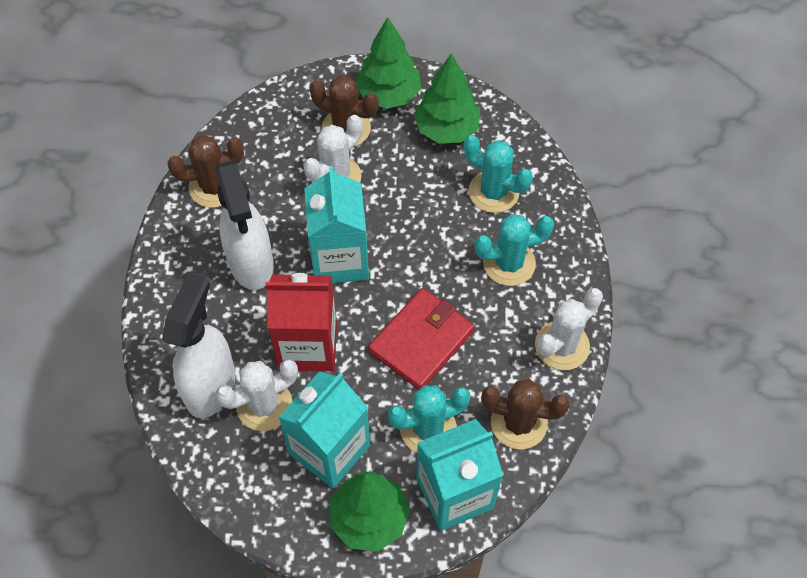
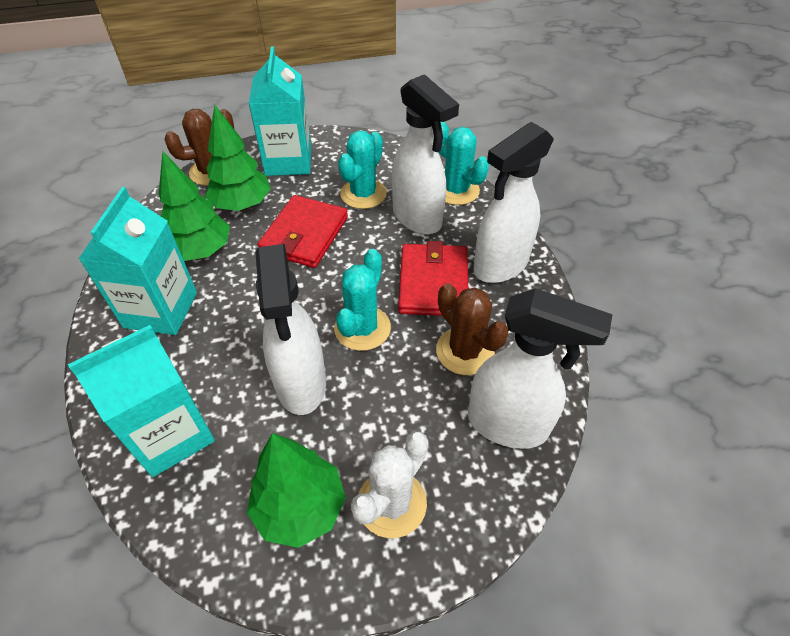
brown cactus: 3 -> 2
red carton: 1 -> 0
red wallet: 1 -> 2
white cactus: 3 -> 1
white spray bottle: 2 -> 4

